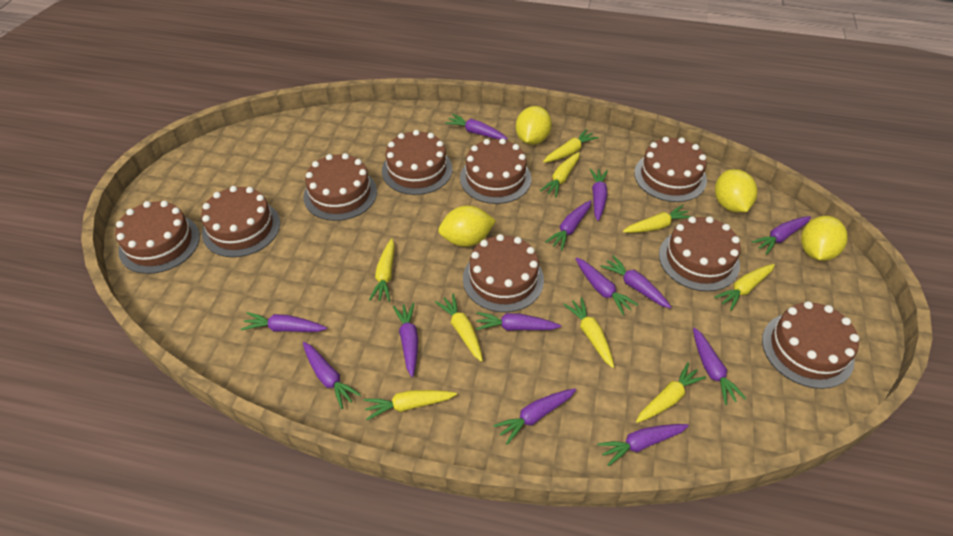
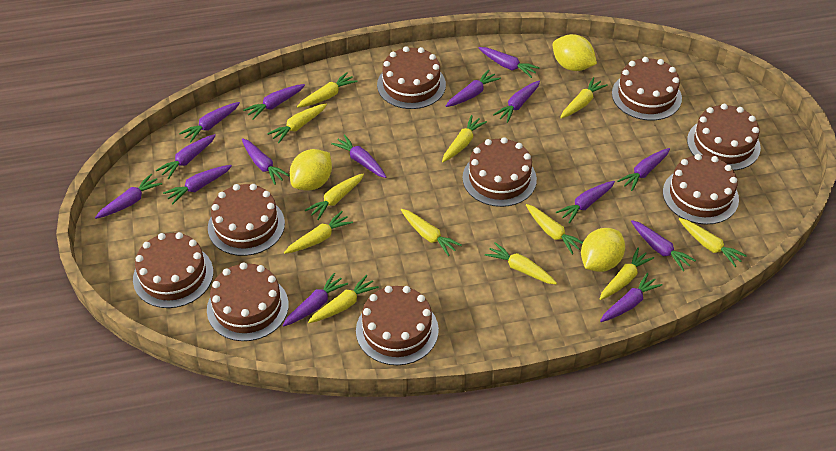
purple carrot: 13 -> 15
yellow carrot: 9 -> 12
yellow lemon: 4 -> 3

